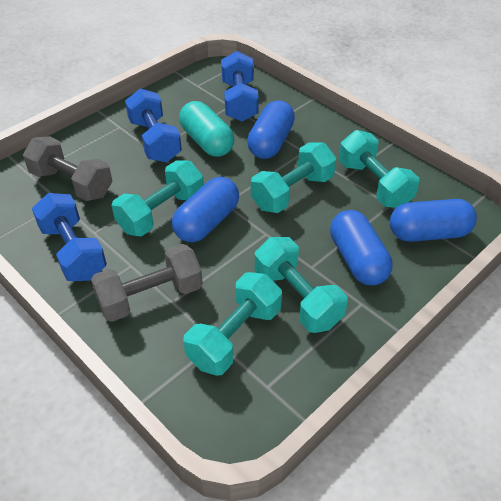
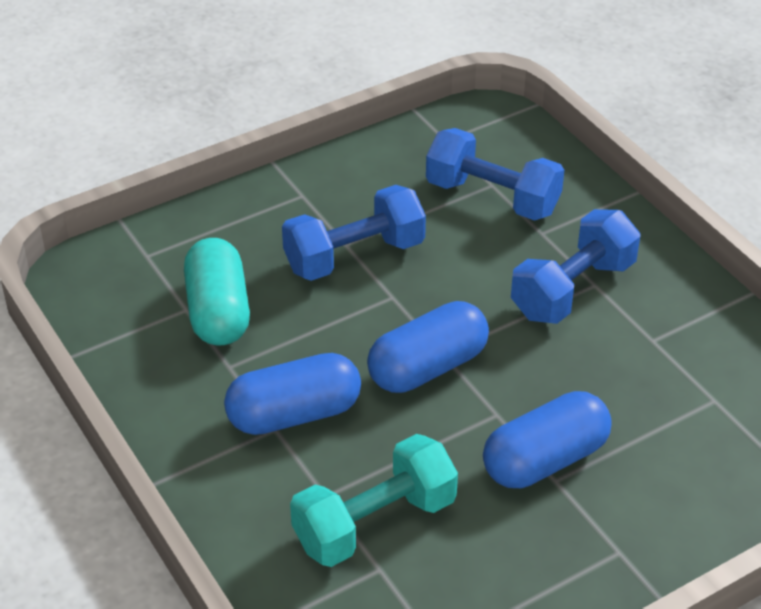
blue capsule: 4 -> 3
grey dumbbell: 2 -> 0
turquoise dumbbell: 5 -> 1

